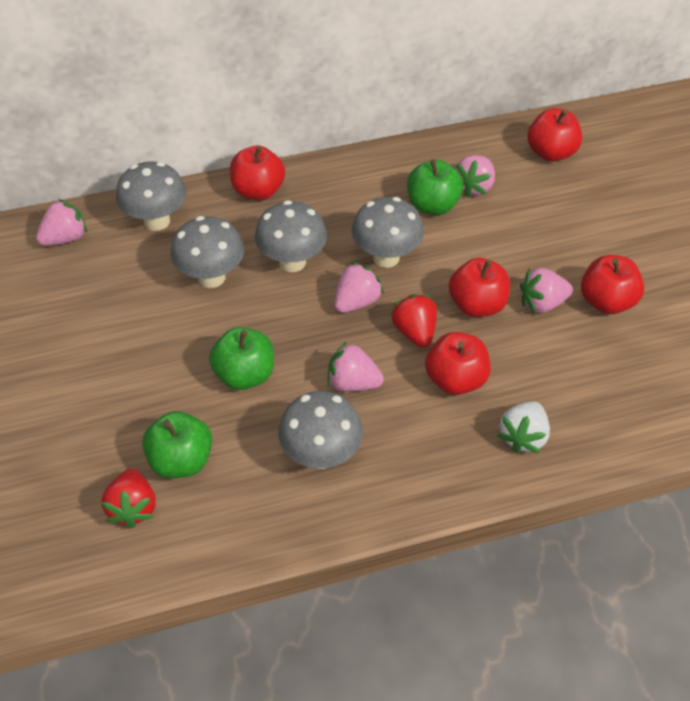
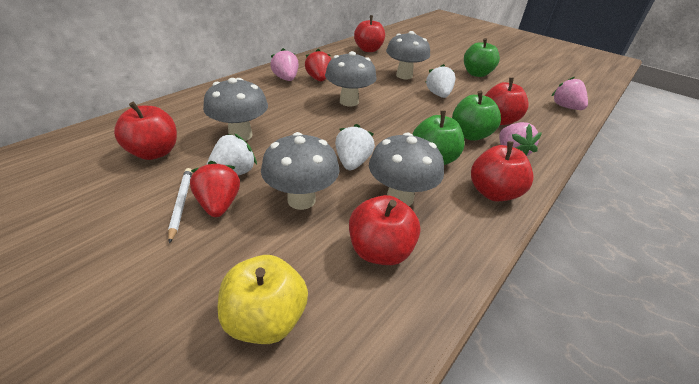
pink strawberry: 5 -> 3
white pencil: 0 -> 1
white strawberry: 1 -> 3
yellow apple: 0 -> 1

